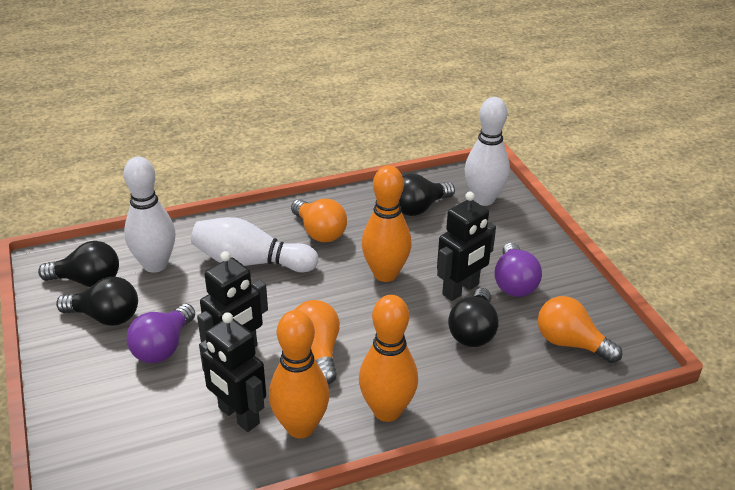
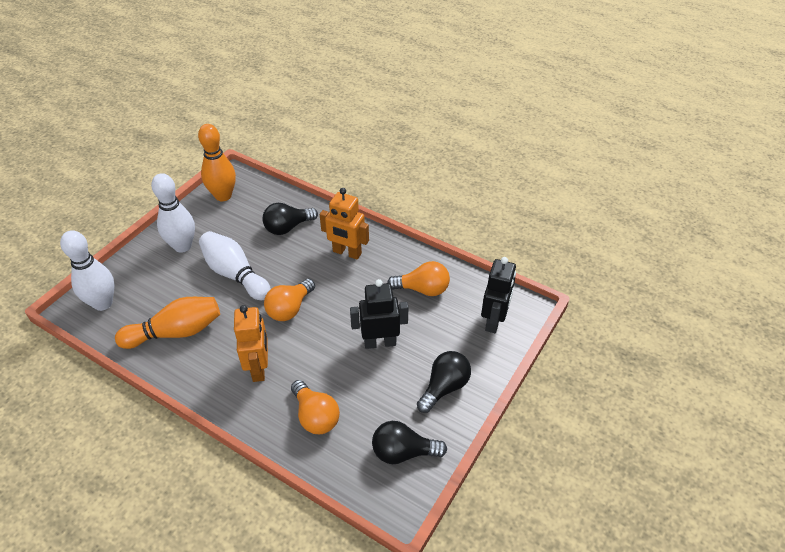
black light bulb: 4 -> 3
black robot: 3 -> 2
orange bowling pin: 3 -> 2
orange robot: 0 -> 2
purple light bulb: 2 -> 0

